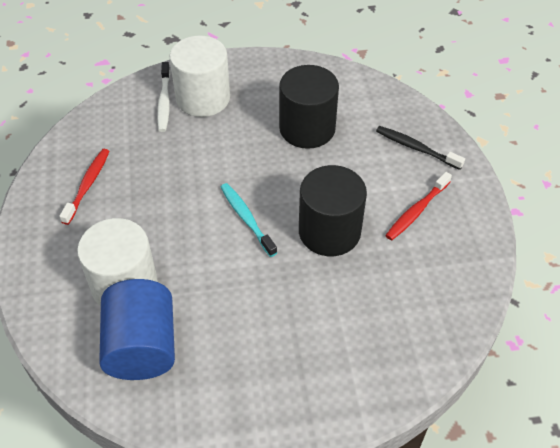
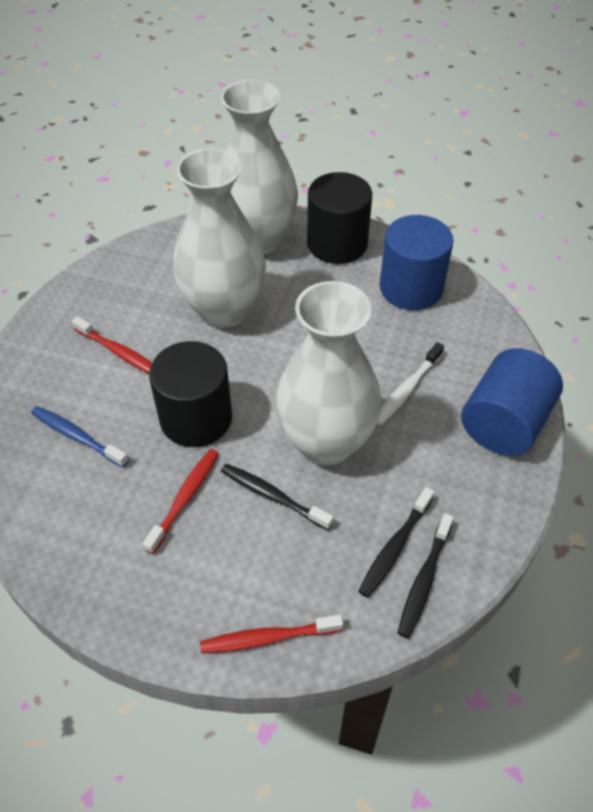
black toothbrush: 1 -> 3
blue cylinder: 1 -> 2
blue toothbrush: 0 -> 1
red toothbrush: 2 -> 3
turquoise toothbrush: 1 -> 0
white cylinder: 2 -> 0
white vase: 0 -> 3

